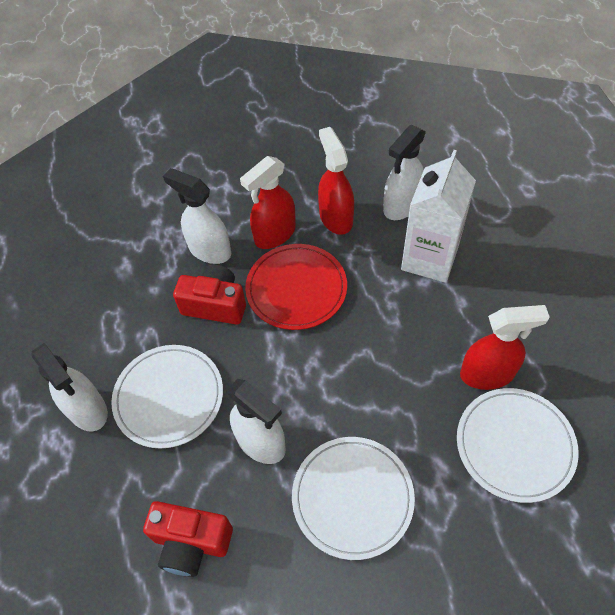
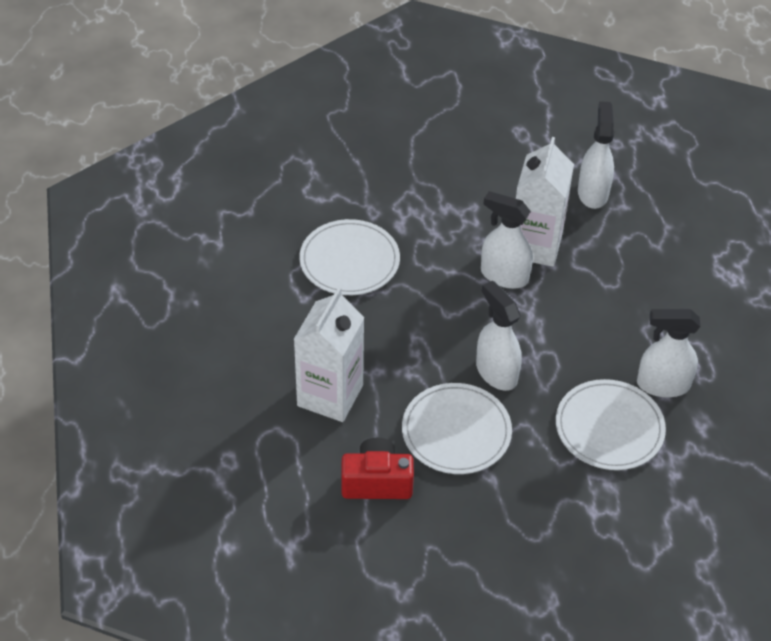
red camera: 2 -> 1
red plate: 1 -> 0
red spray bottle: 3 -> 0
white carton: 1 -> 2

